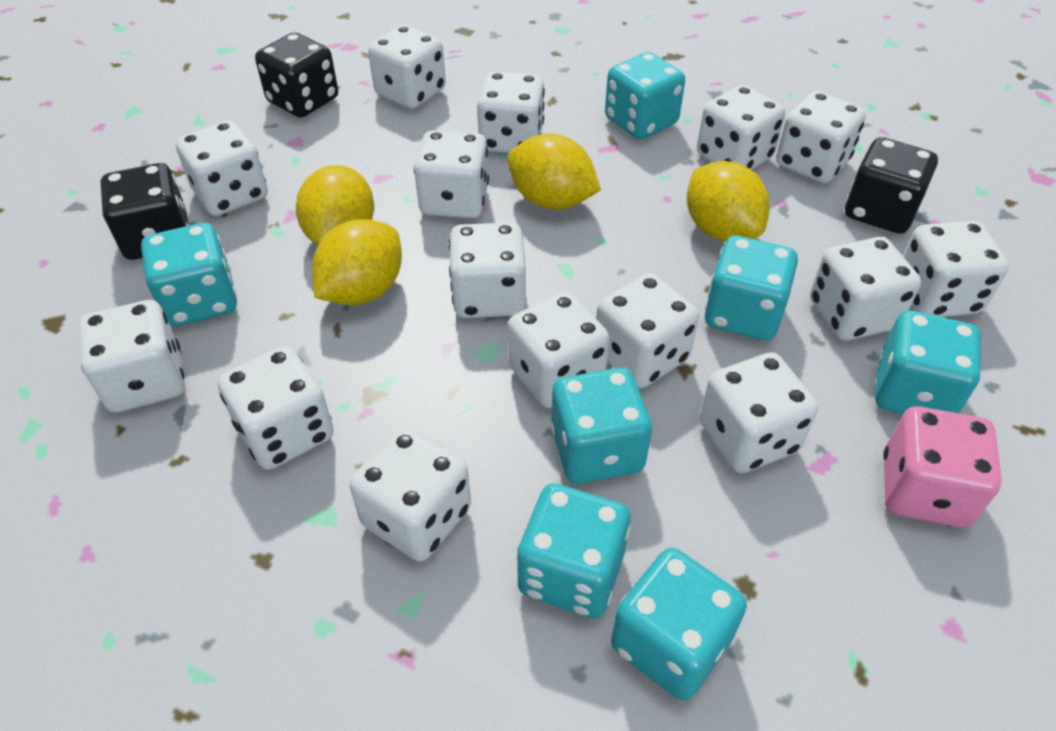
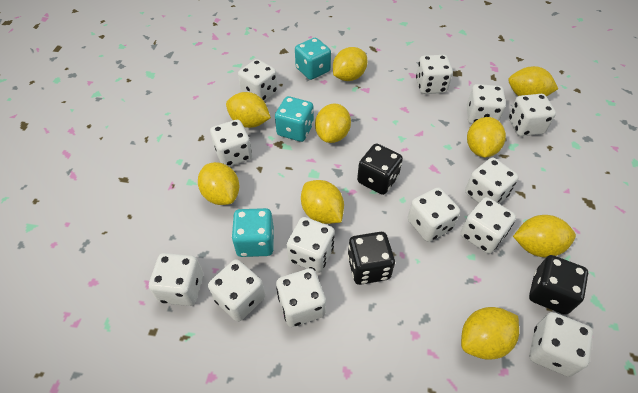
pink dice: 1 -> 0
turquoise dice: 7 -> 3
white dice: 15 -> 13
yellow lemon: 4 -> 9

